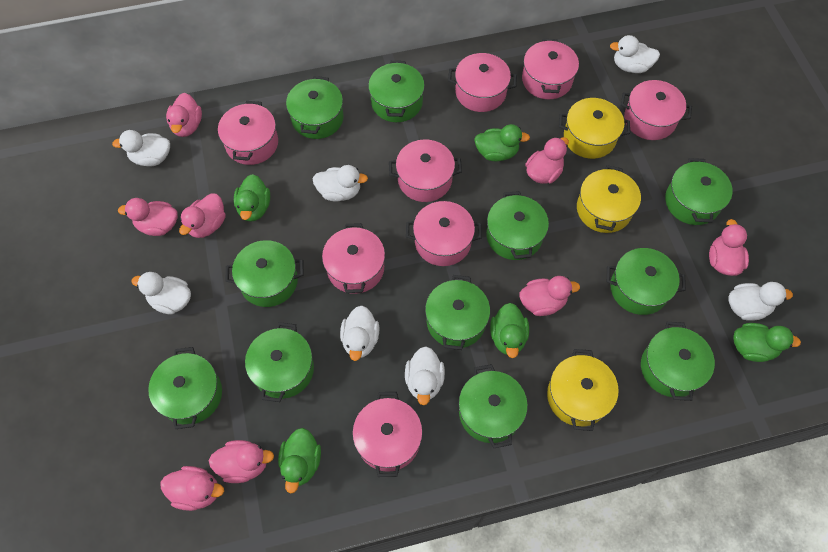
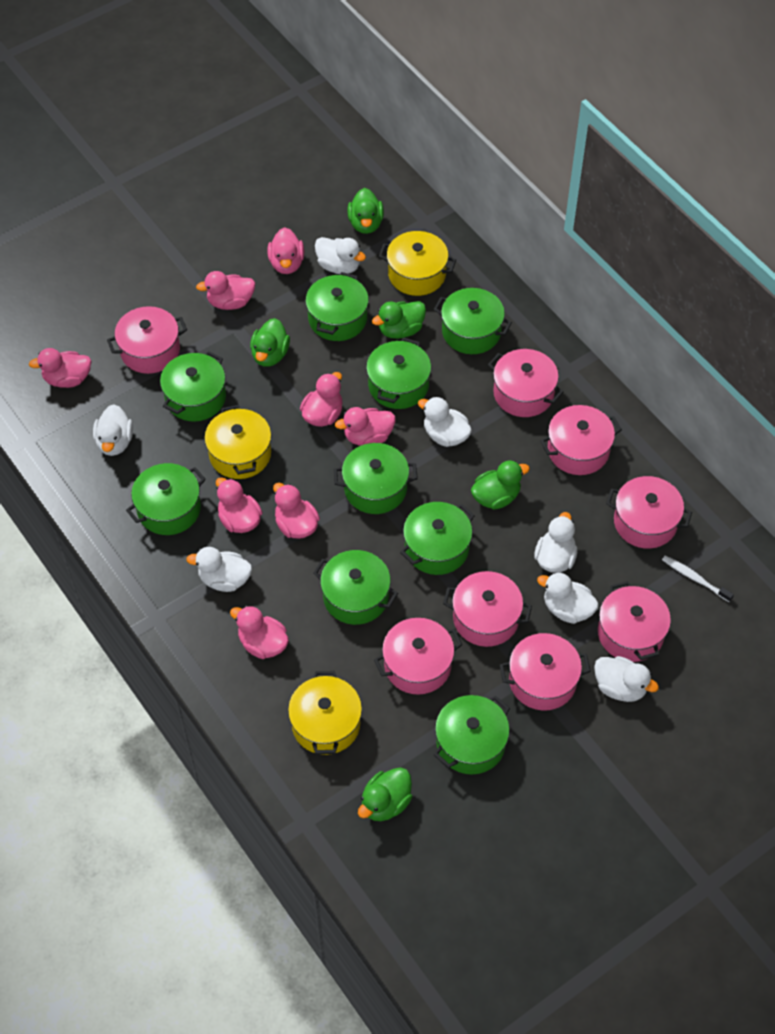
green pot: 11 -> 9
white toothbrush: 0 -> 1

